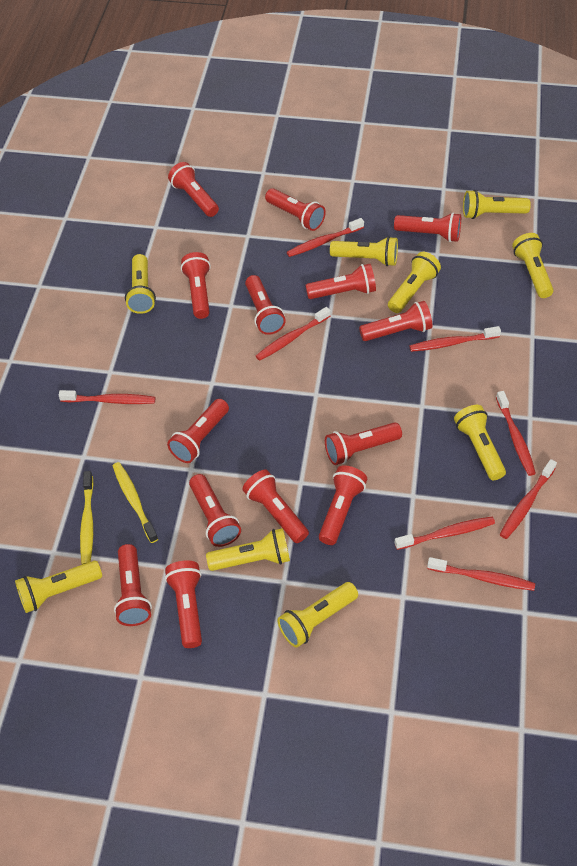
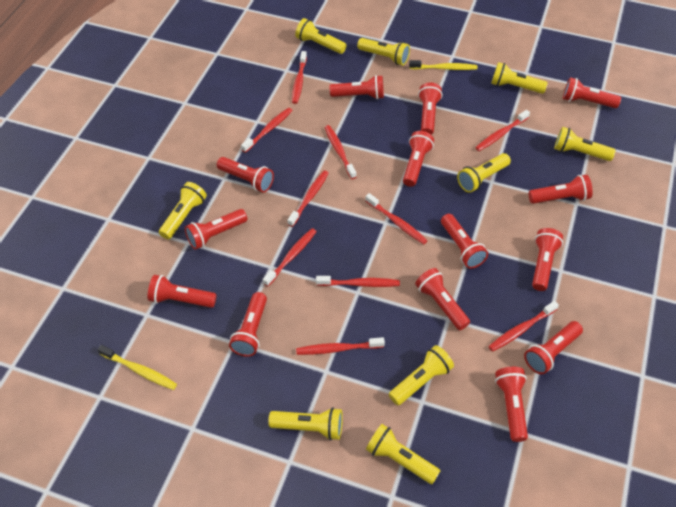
red toothbrush: 8 -> 10

